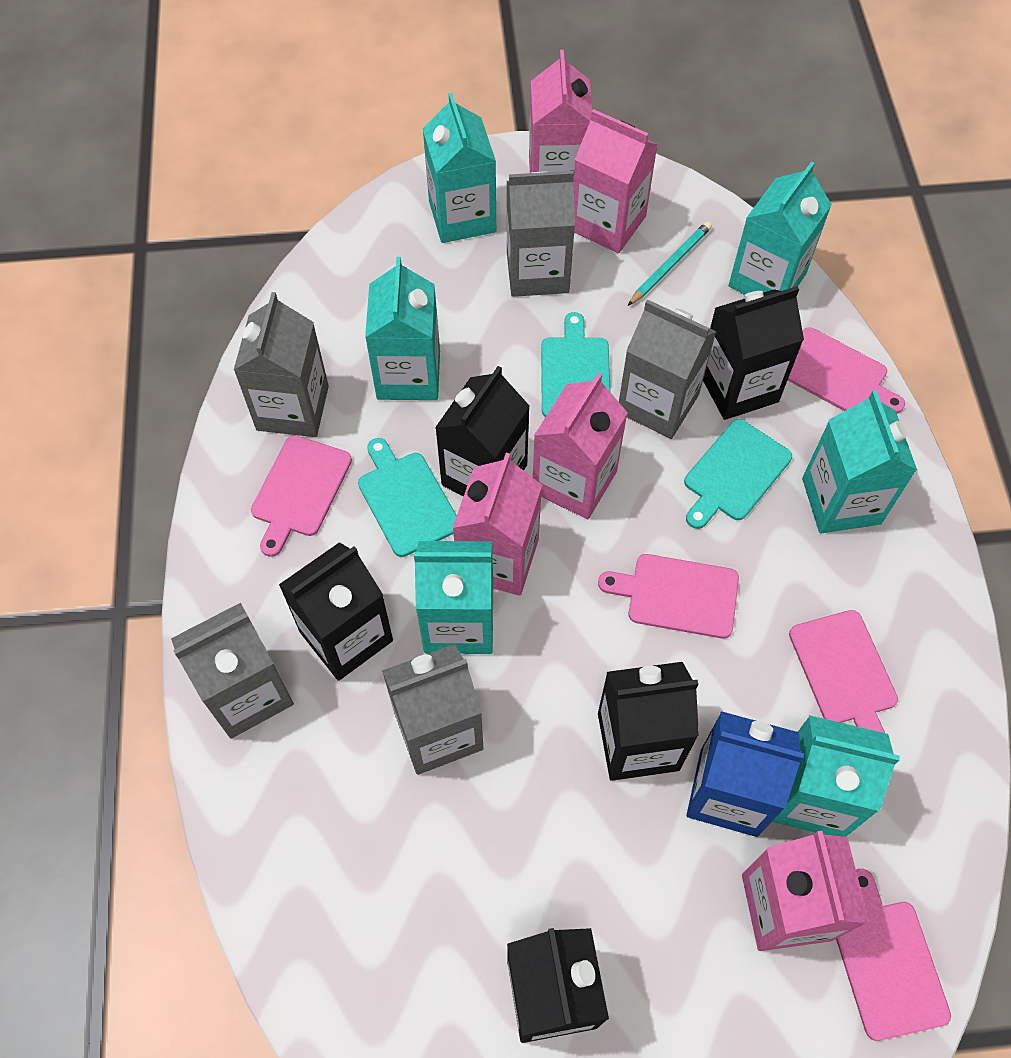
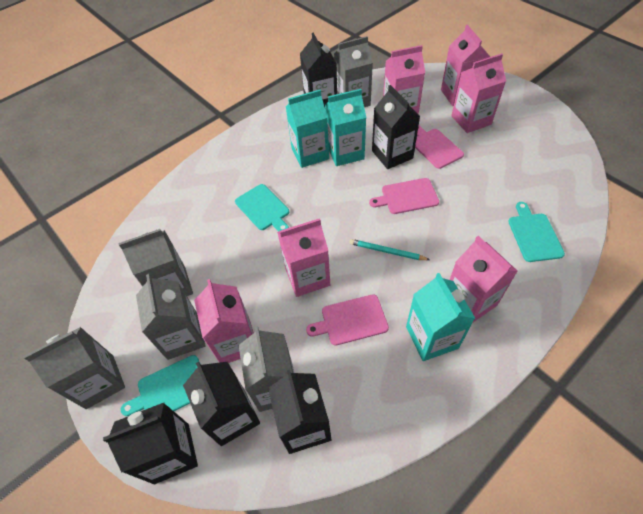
blue carton: 1 -> 0
pink carton: 5 -> 6
pink cutting board: 5 -> 3
turquoise carton: 6 -> 3

